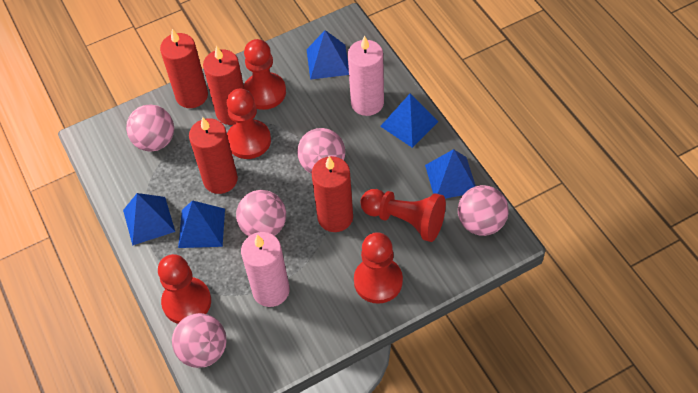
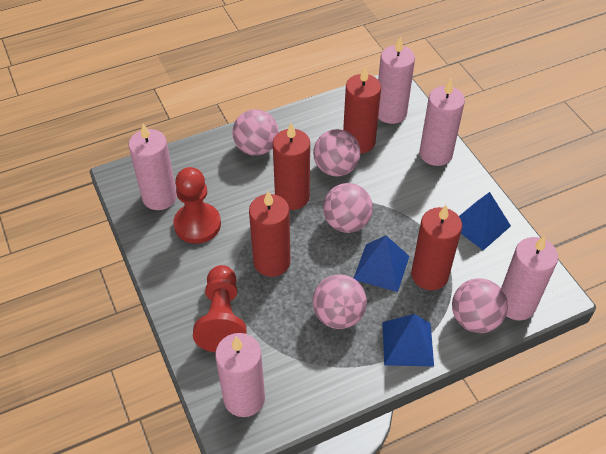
blue pyramid: 5 -> 3
pink candle: 2 -> 5
red pawn: 5 -> 2

